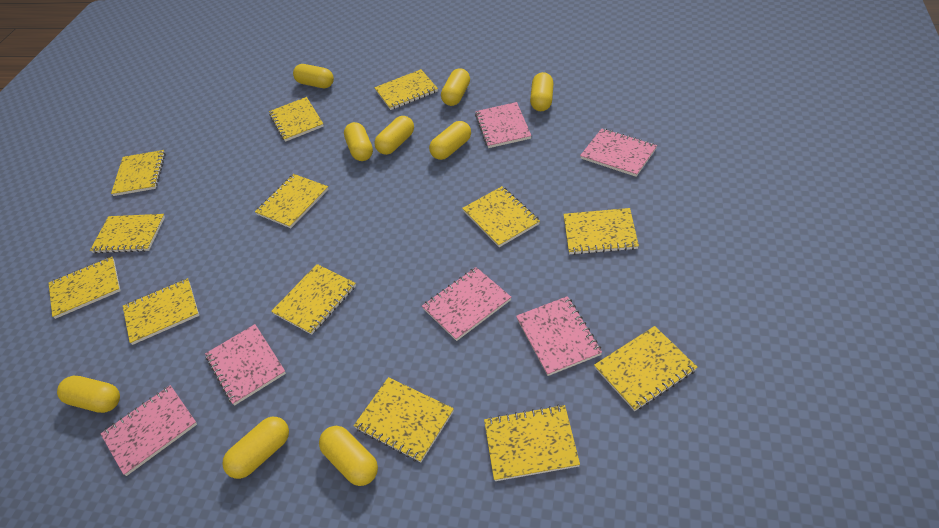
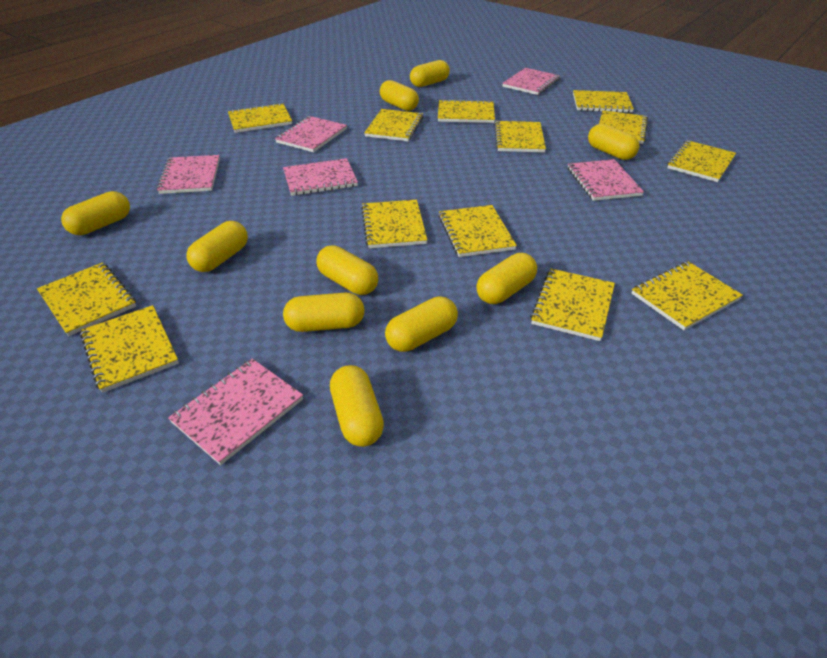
yellow capsule: 9 -> 10

